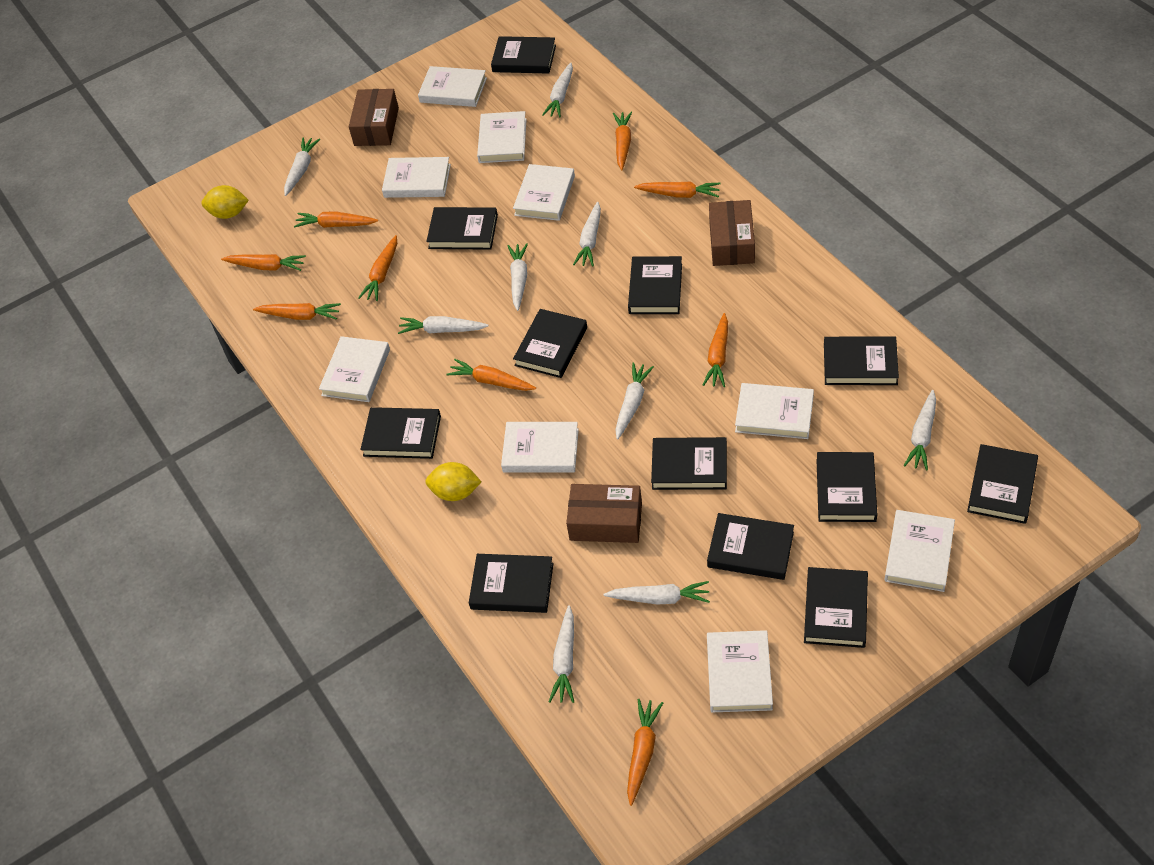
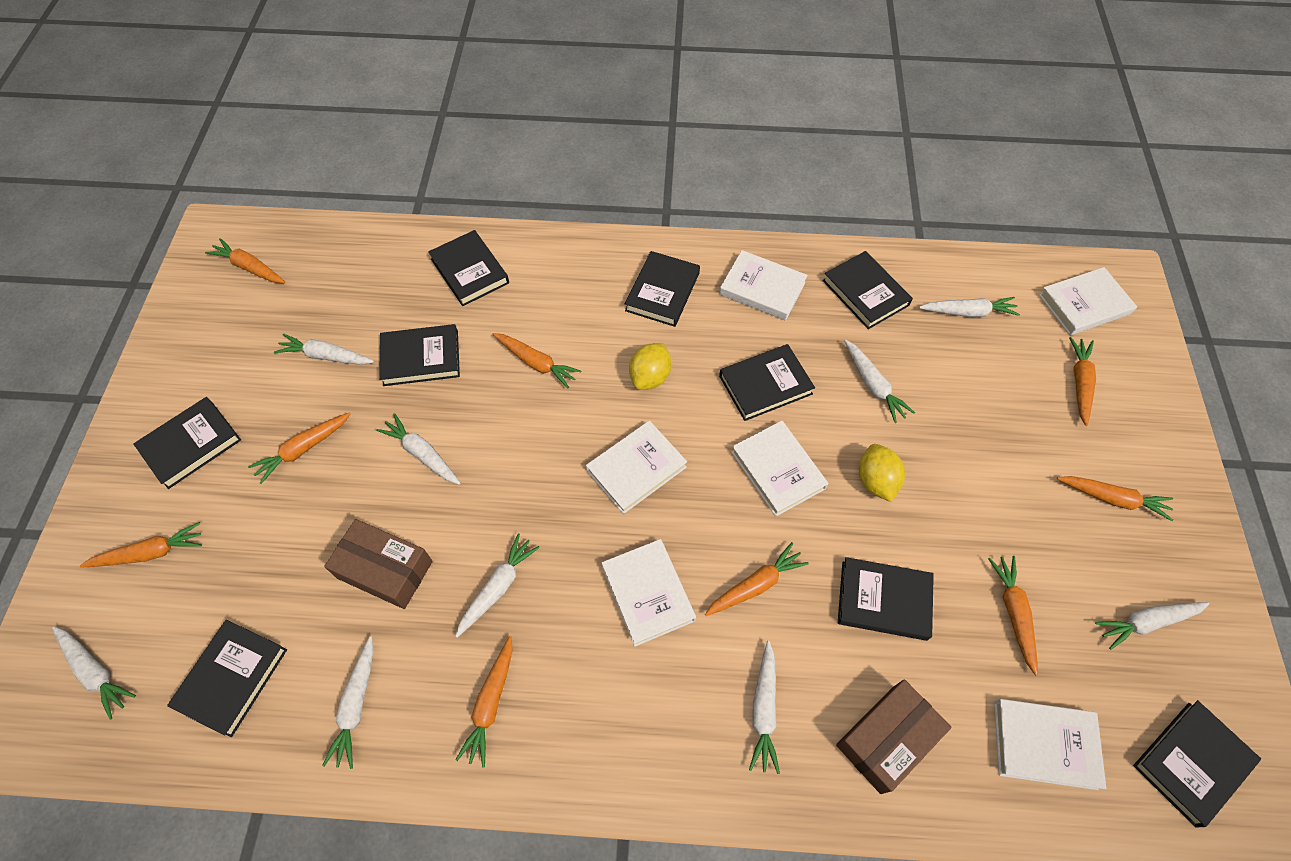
black book: 12 -> 9
brown box: 3 -> 2
white book: 9 -> 6

